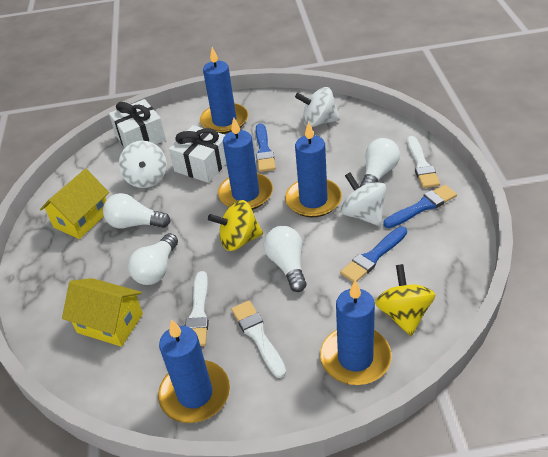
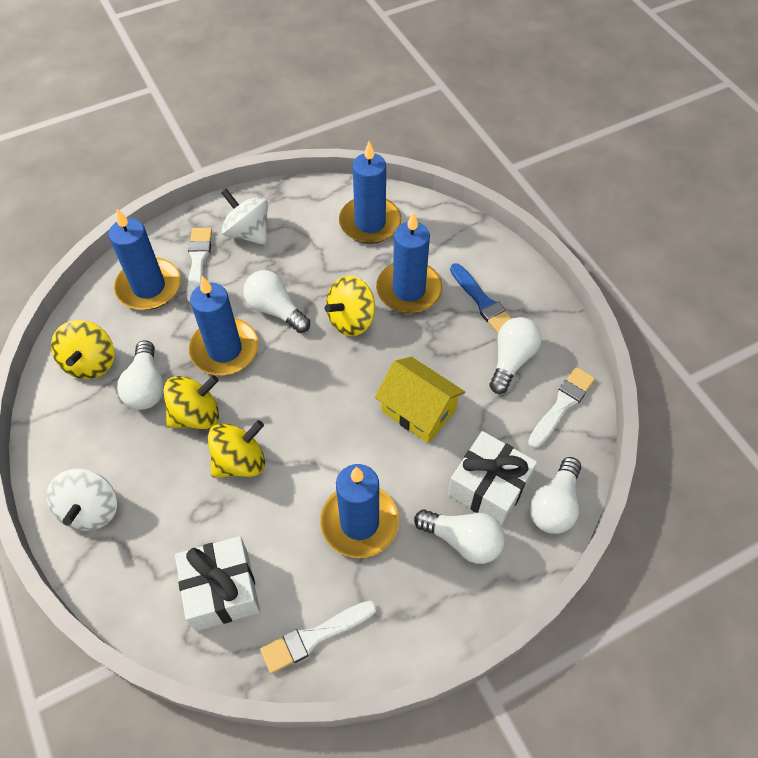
blue brush: 3 -> 1
white light bulb: 4 -> 5
white spinning top: 3 -> 2
yellow house: 2 -> 1
yellow spinning top: 2 -> 4

